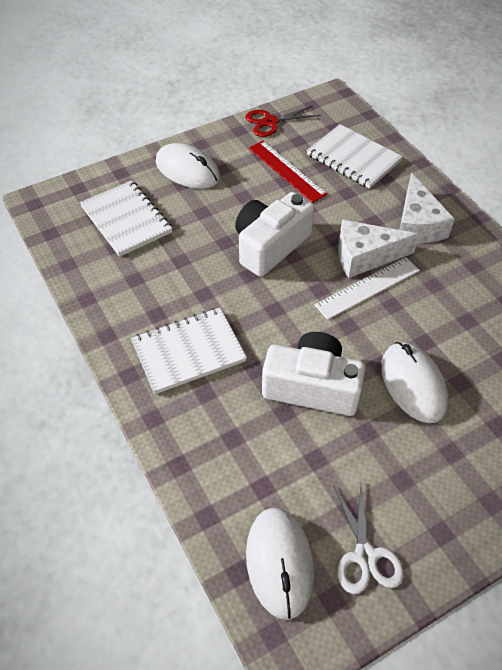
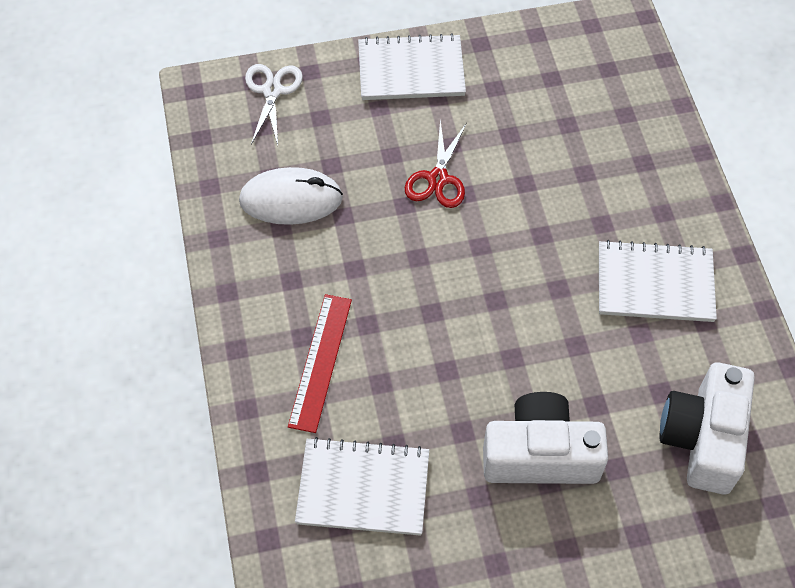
white cheese: 2 -> 0
white mouse: 3 -> 1
white ruler: 1 -> 0

